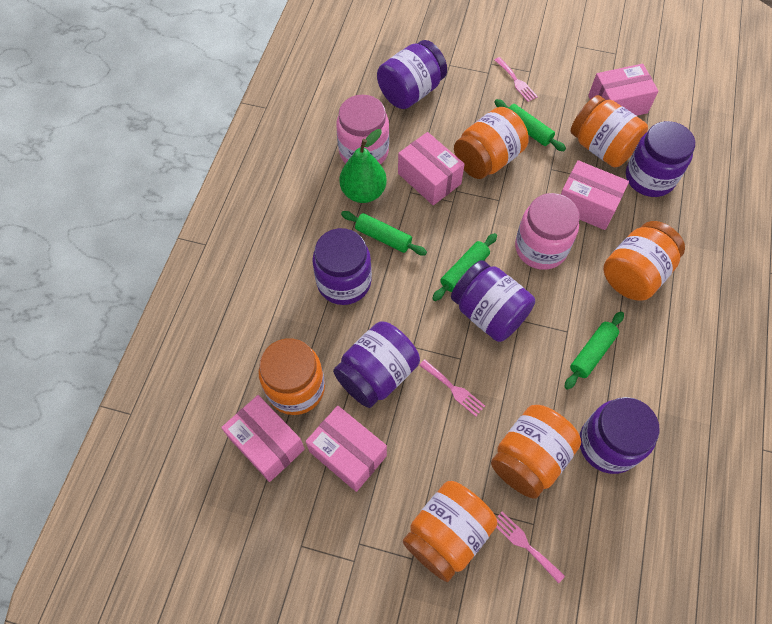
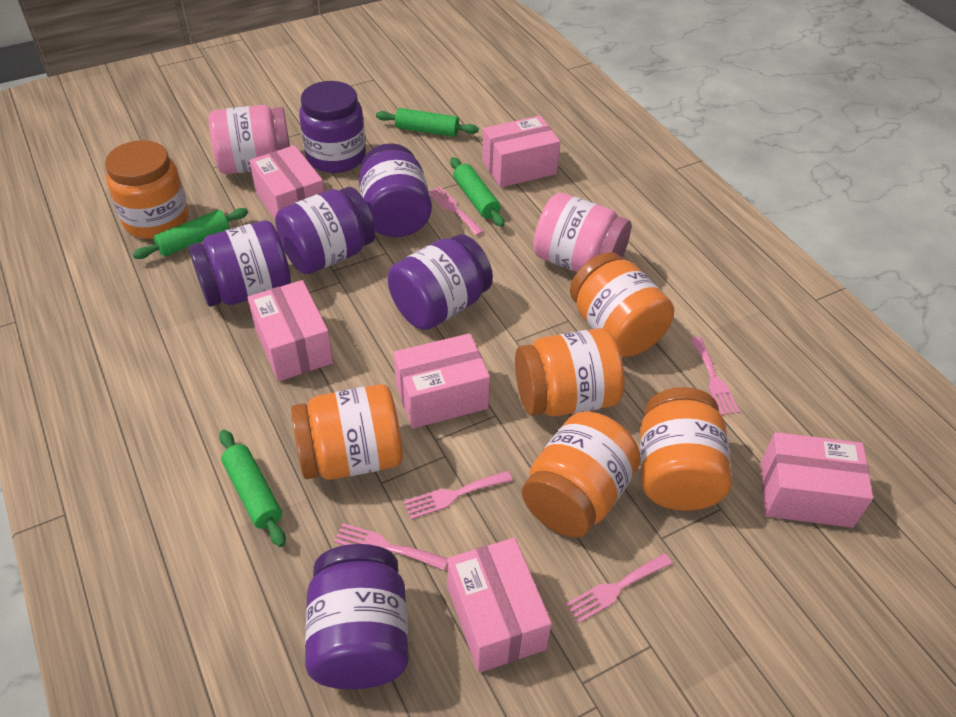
green pear: 1 -> 0
pink box: 5 -> 6
pink fork: 3 -> 5

